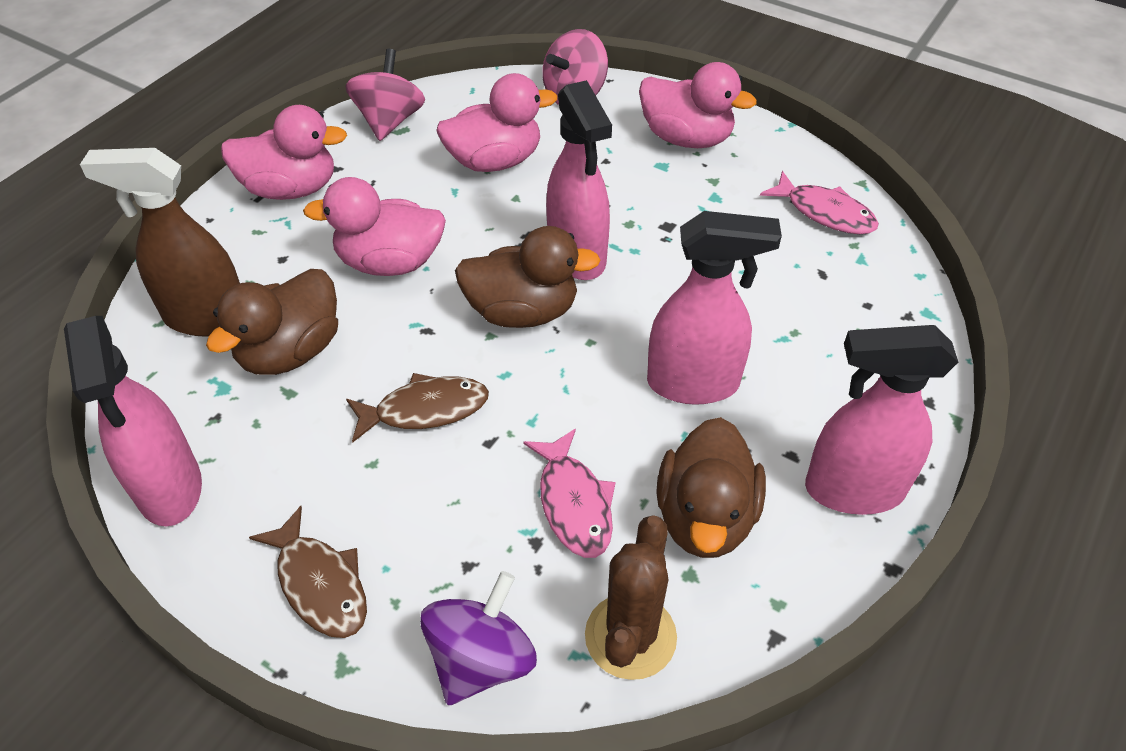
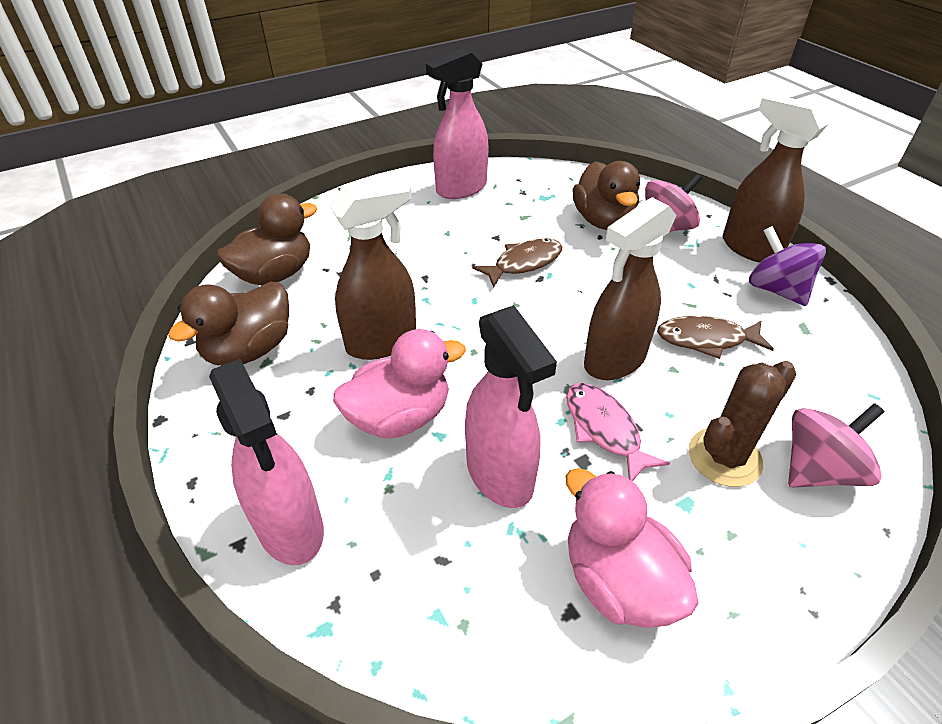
brown spray bottle: 1 -> 3
pink duck: 4 -> 2
pink fish: 2 -> 1
pink spray bottle: 4 -> 3

